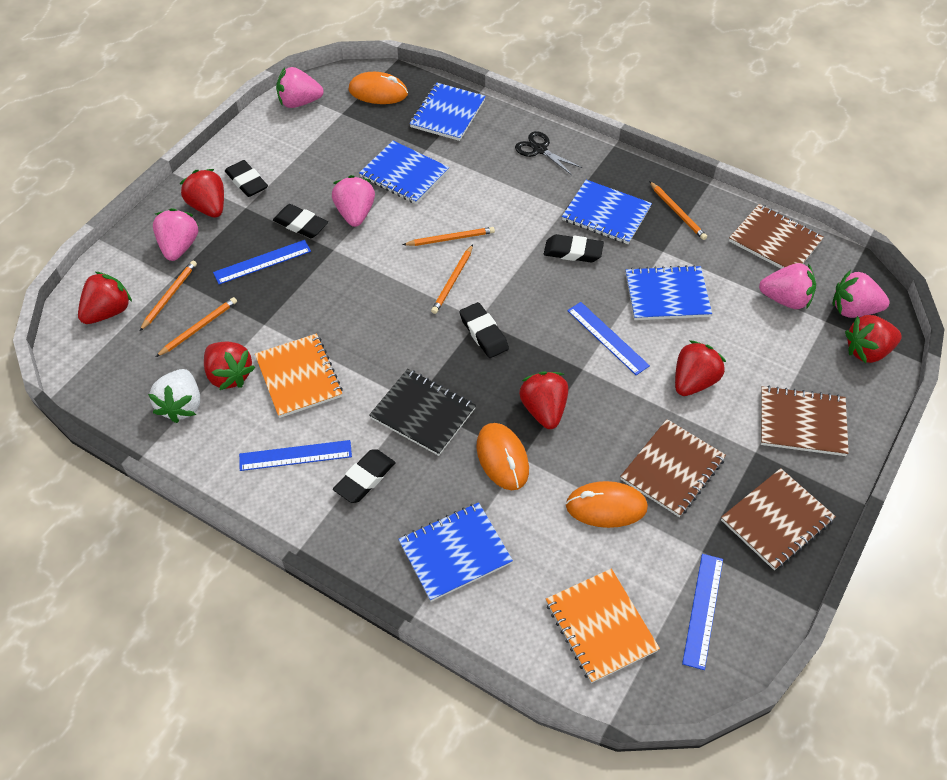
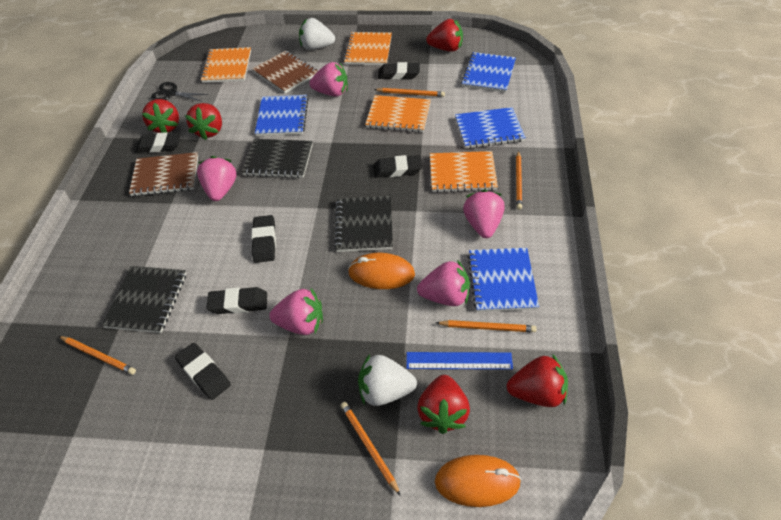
black eraser: 5 -> 6
black notebook: 1 -> 3
blue notebook: 5 -> 4
blue ruler: 4 -> 1
brown notebook: 4 -> 2
orange mouse: 3 -> 2
orange notebook: 2 -> 4
red strawberry: 6 -> 5
white strawberry: 1 -> 2

